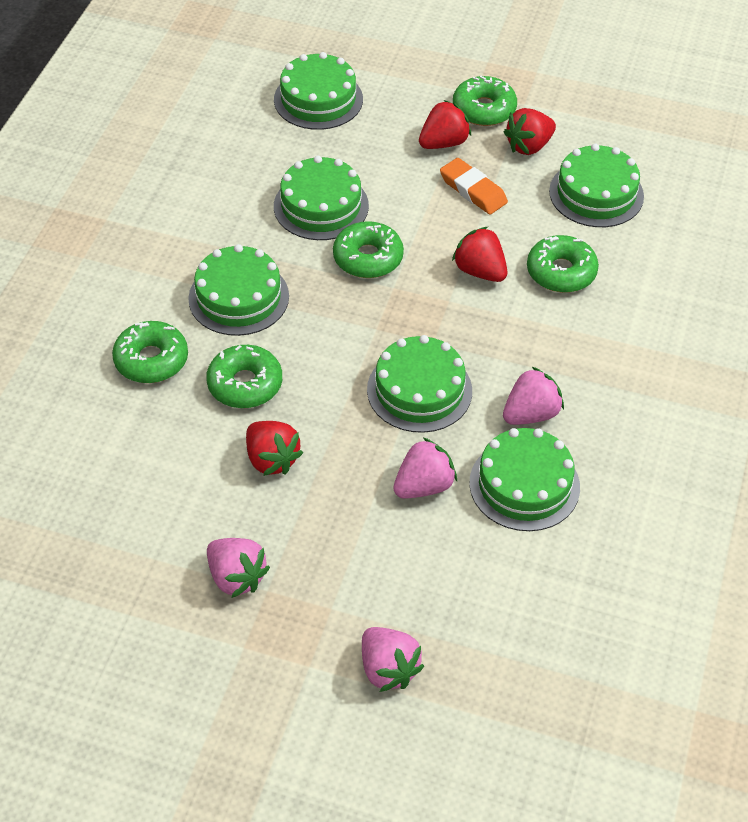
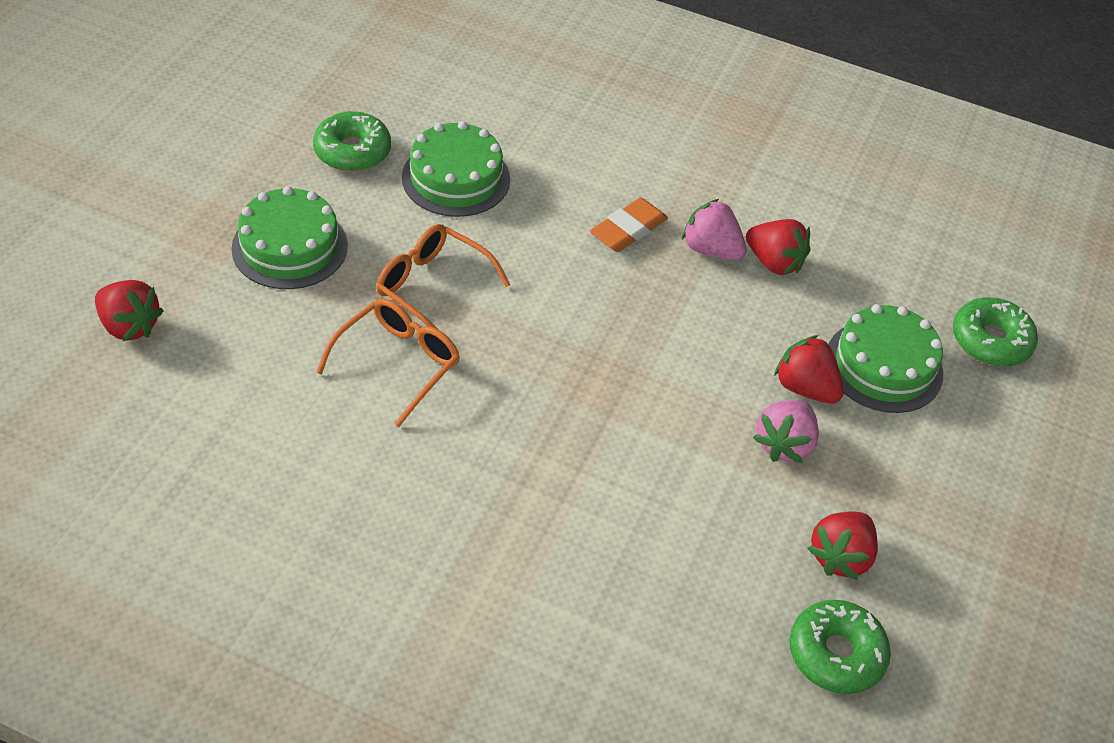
green cake: 6 -> 3
green donut: 5 -> 3
orange glasses: 0 -> 2
pink strawberry: 4 -> 2

